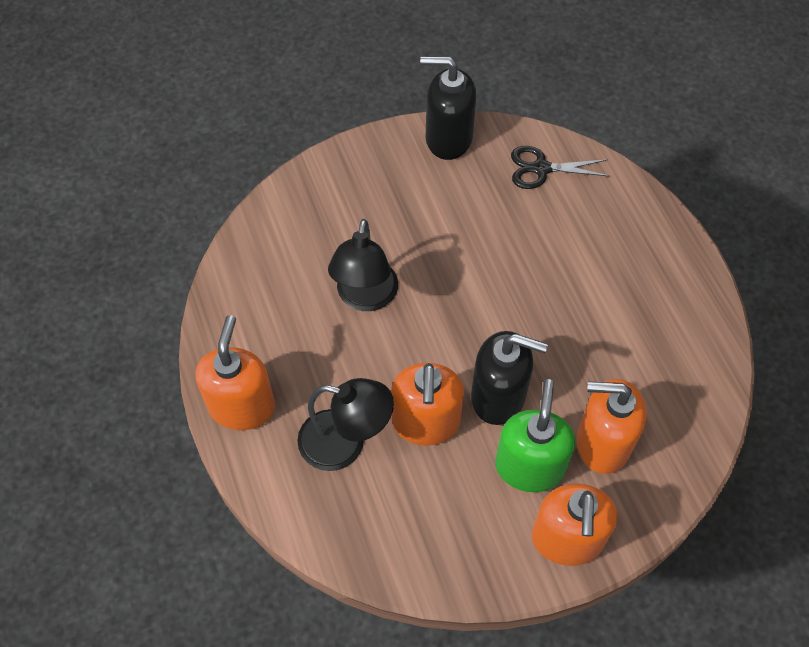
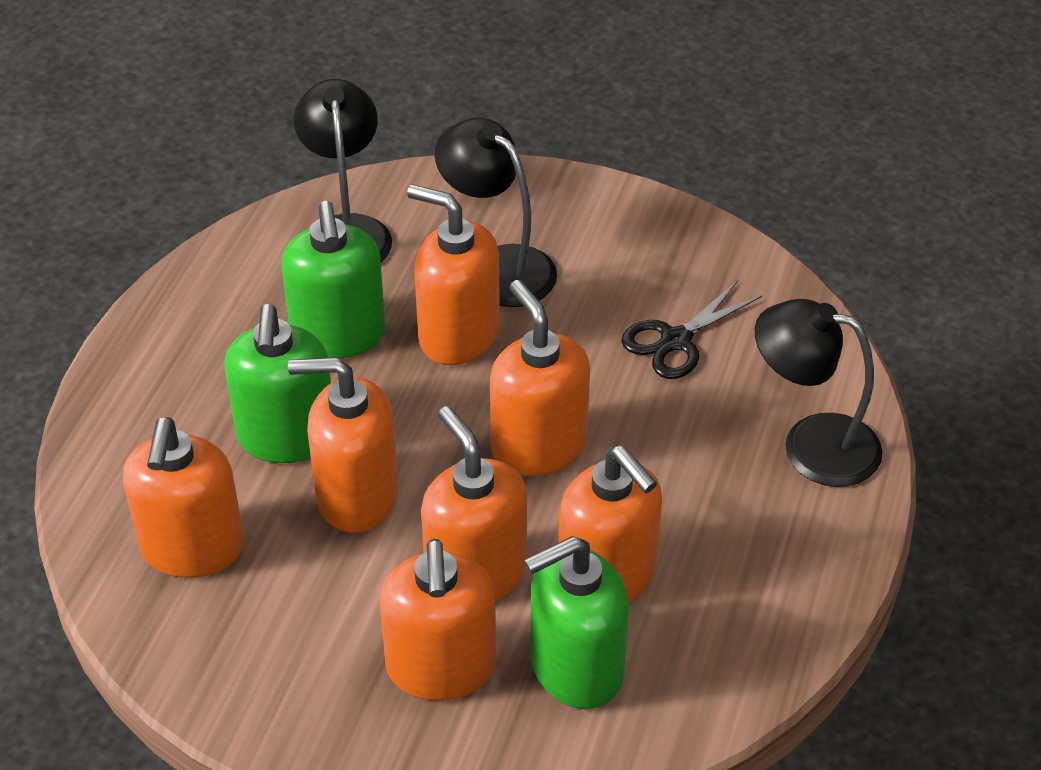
black lamp: 2 -> 3
black soap dispenser: 2 -> 0
green soap dispenser: 1 -> 3
orange soap dispenser: 4 -> 7

